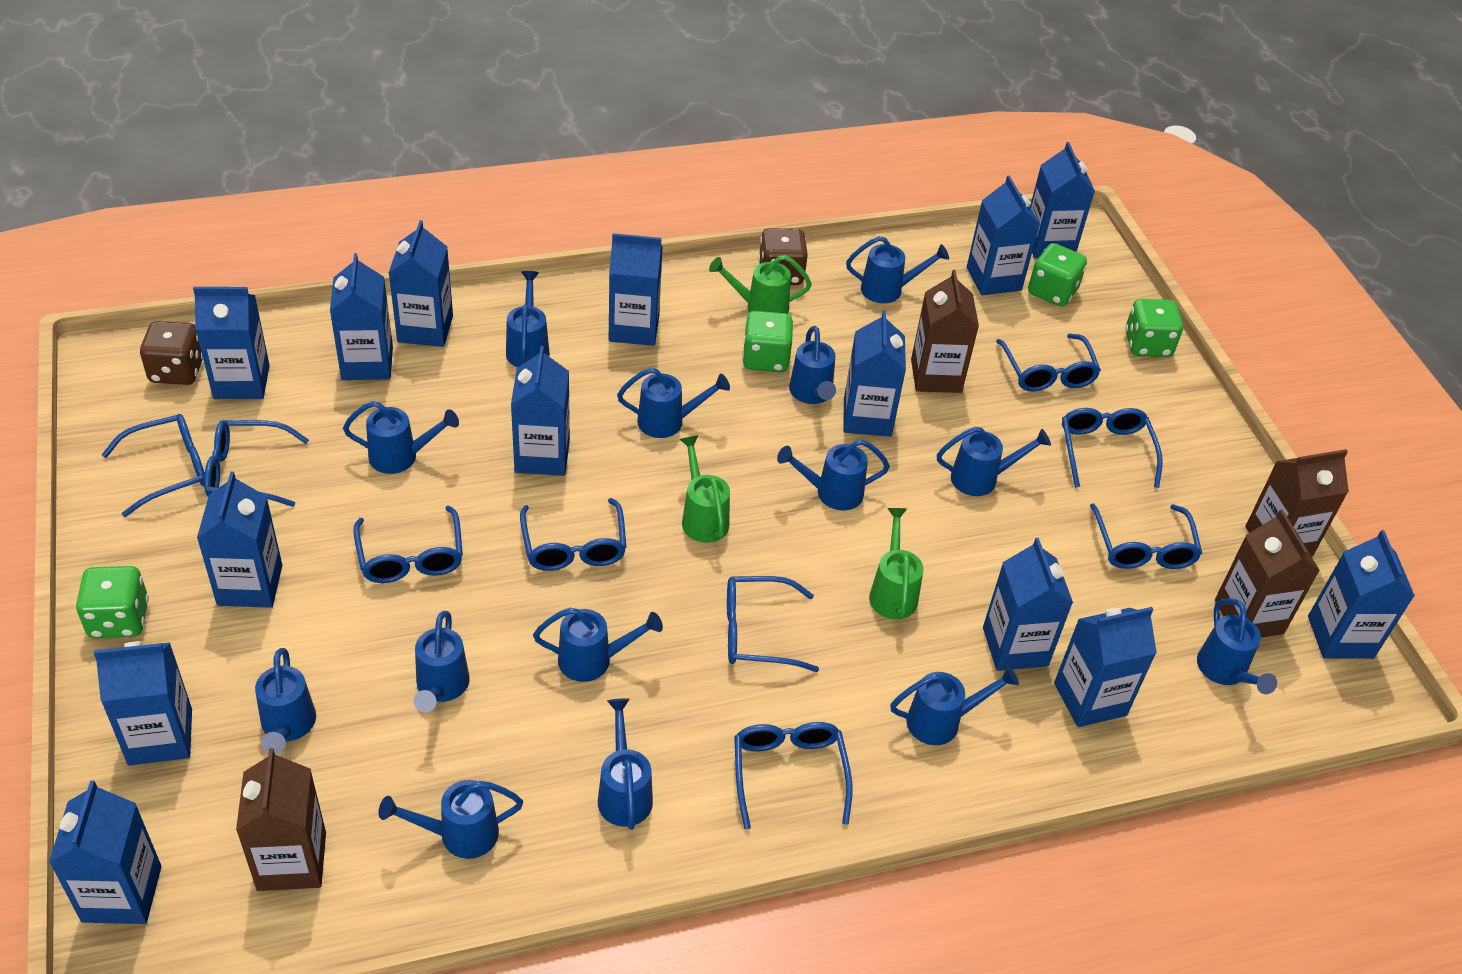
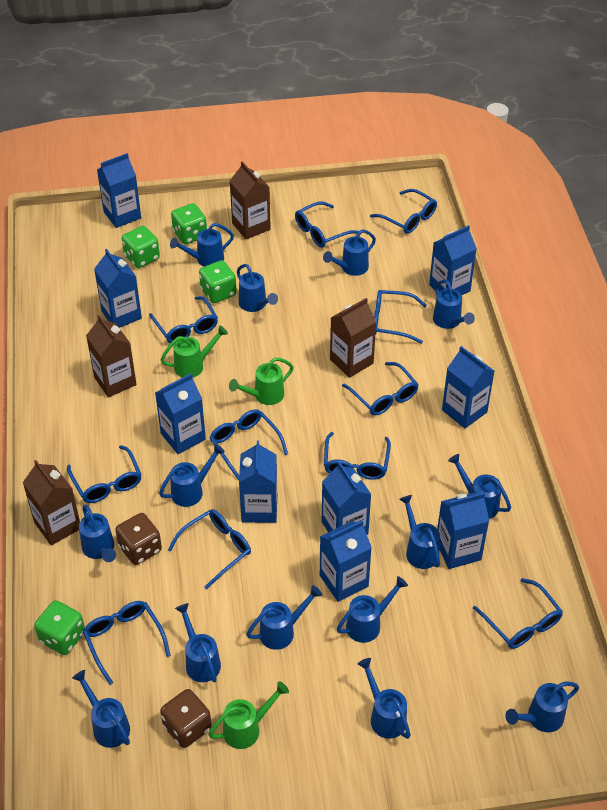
blue carton: 14 -> 9
blue glasses: 9 -> 11

